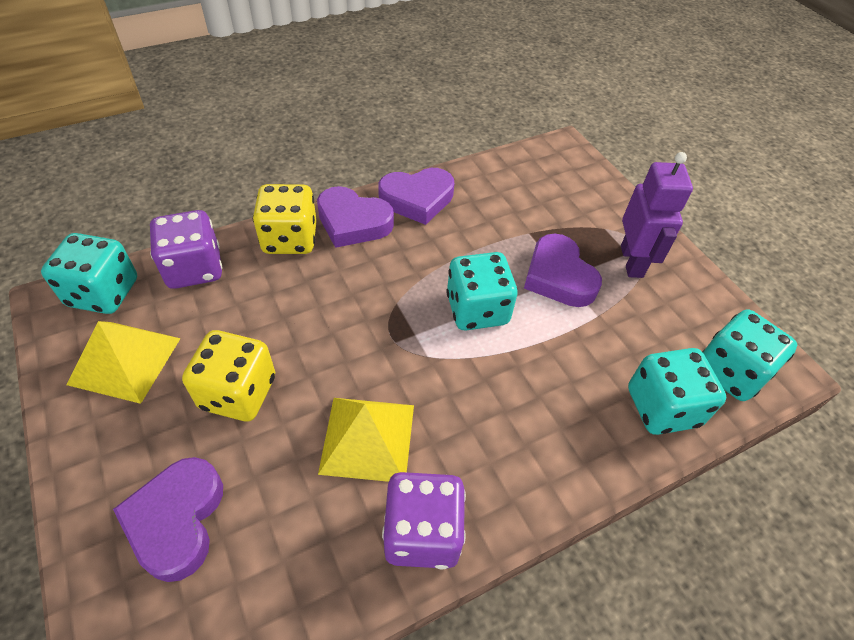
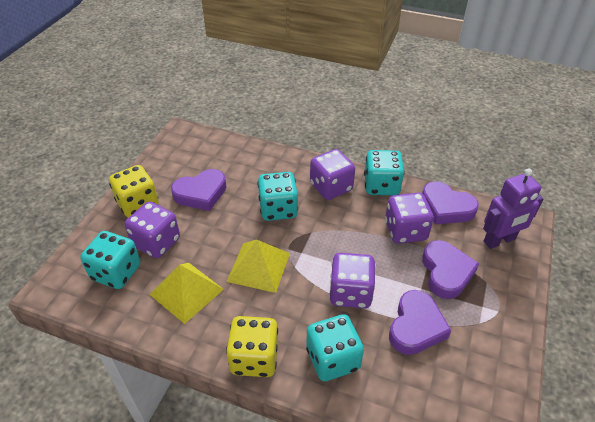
purple dice: 2 -> 4

